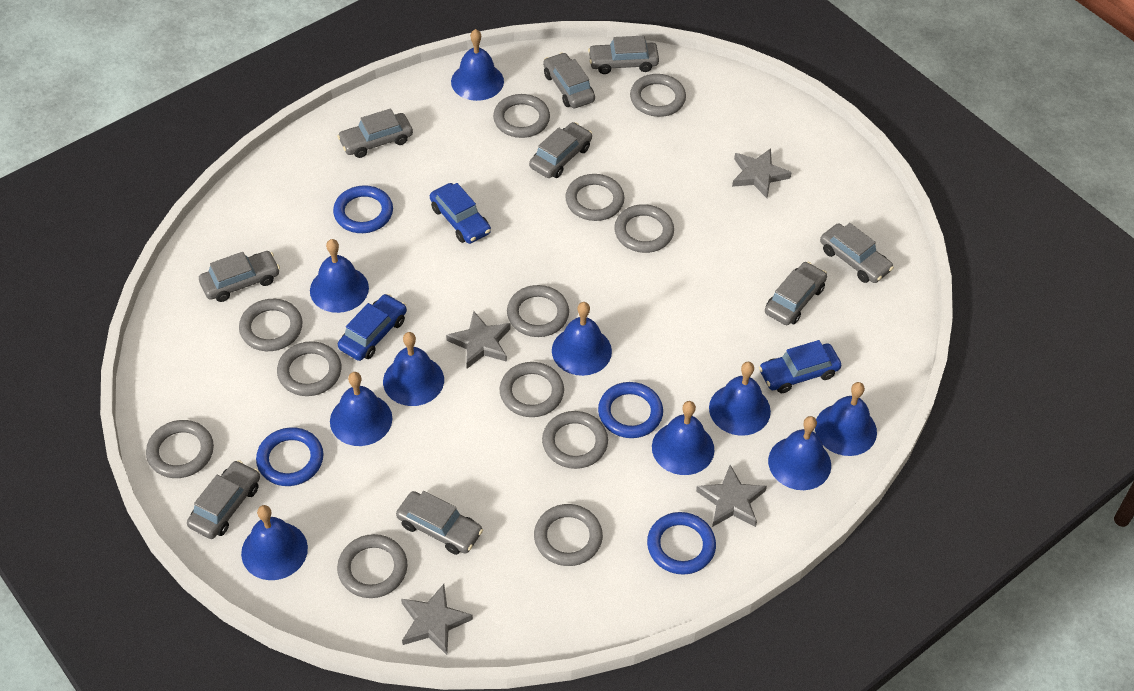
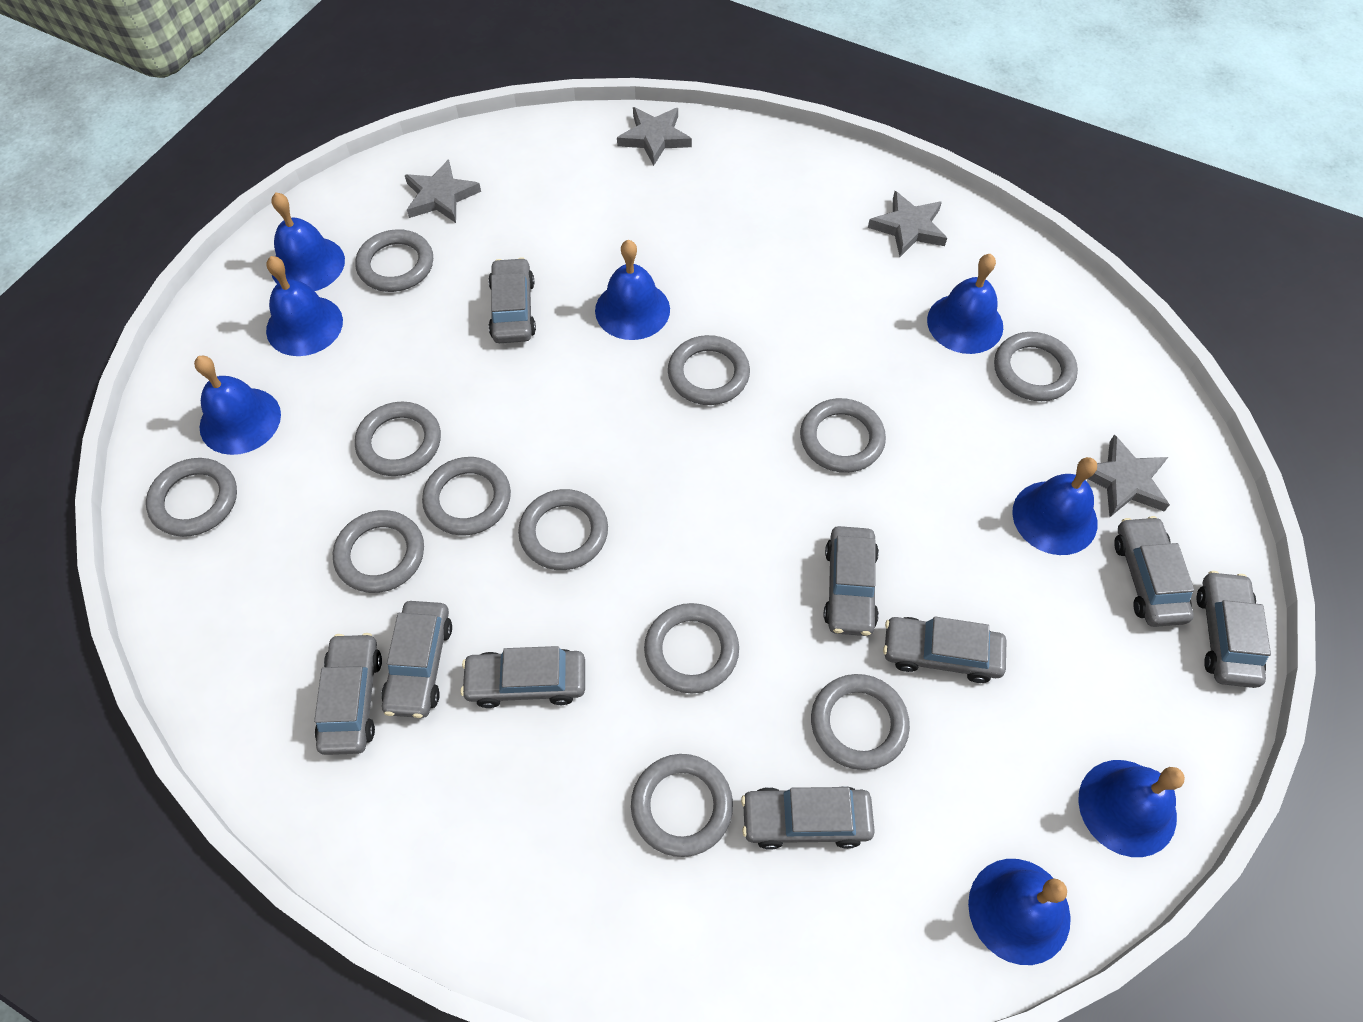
blue bell: 10 -> 8
blue car: 3 -> 0
blue ring: 4 -> 0

